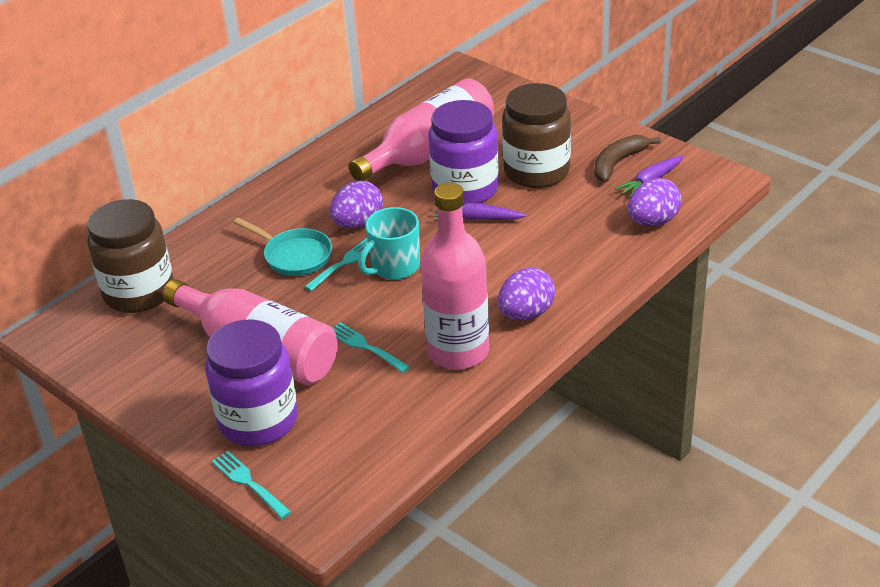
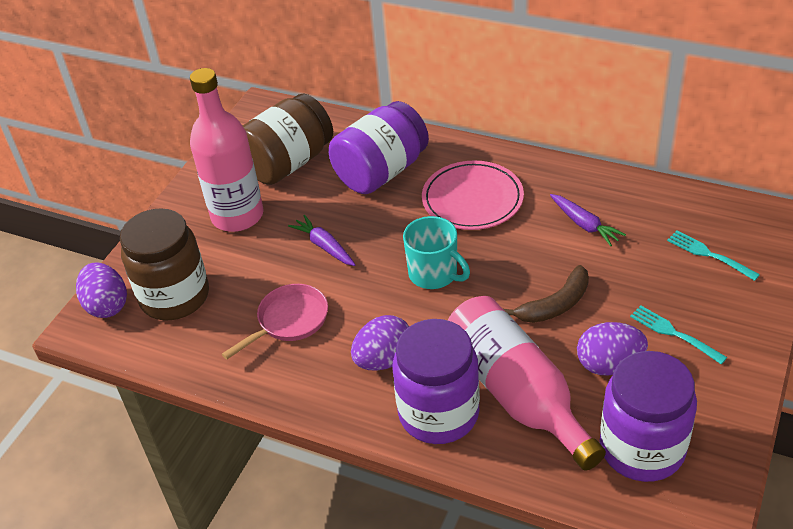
pink bottle: 3 -> 2
pink pan: 0 -> 1
pink plate: 0 -> 1
purple jar: 2 -> 3
turquoise fork: 3 -> 2
turquoise pan: 1 -> 0

